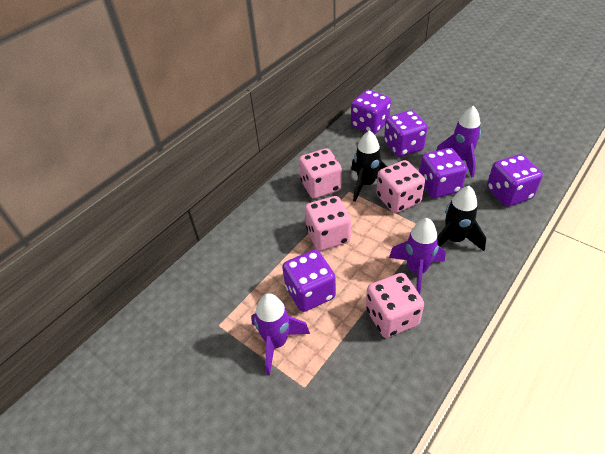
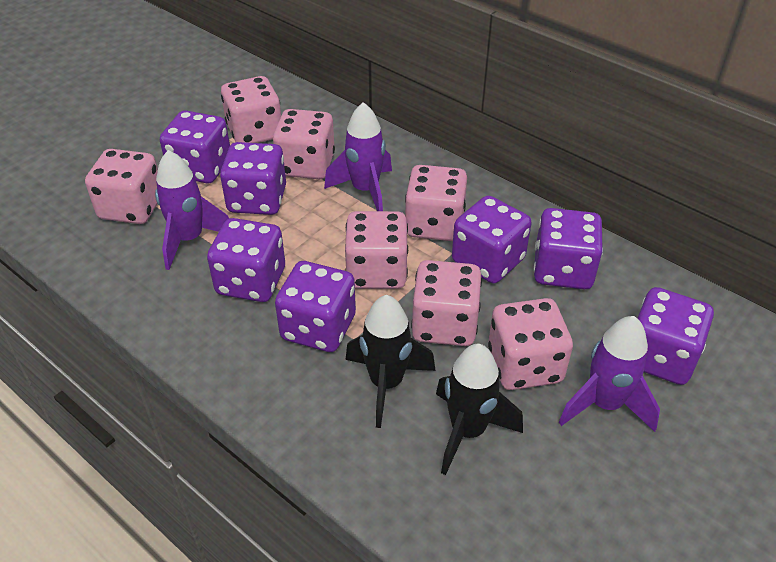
pink dice: 4 -> 7
purple dice: 5 -> 7

